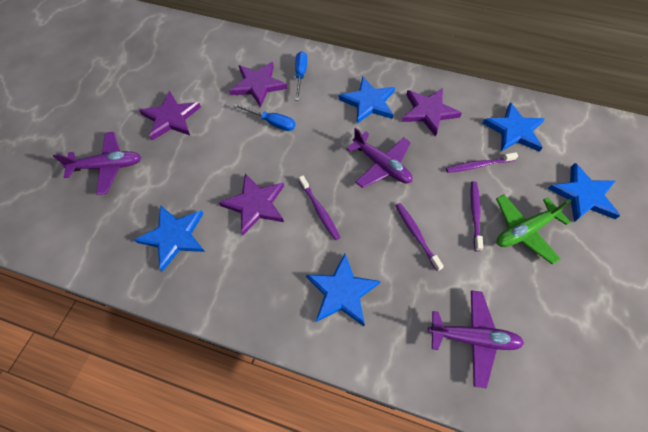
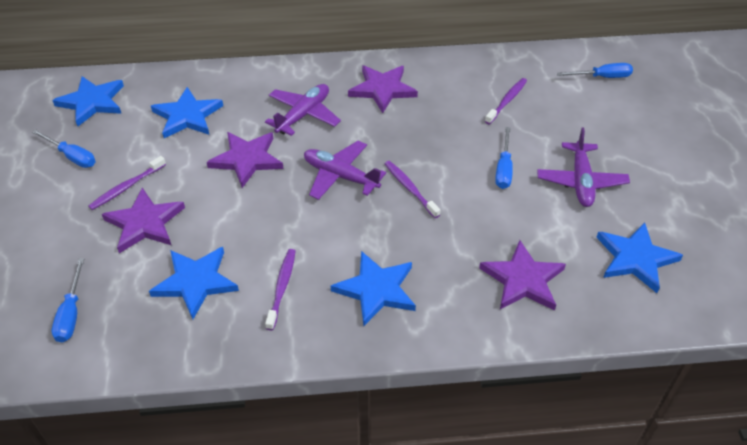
blue screwdriver: 2 -> 4
green plane: 1 -> 0

